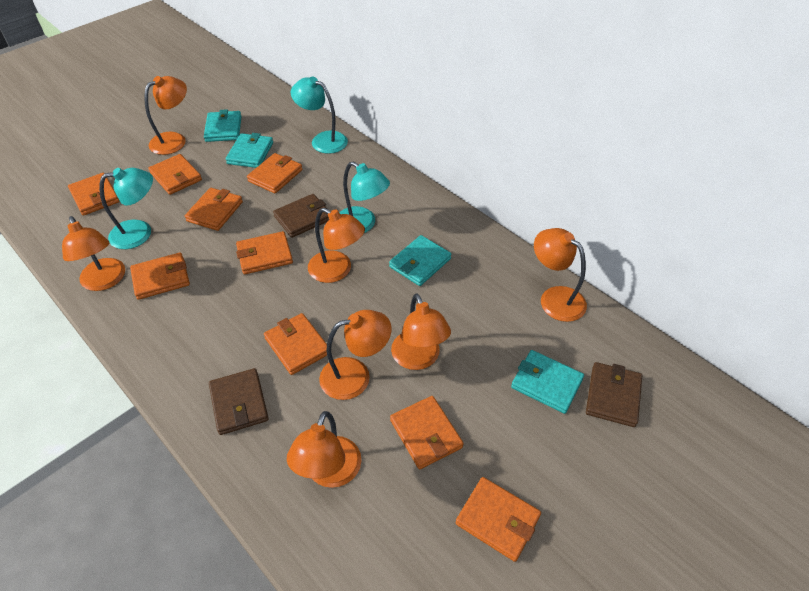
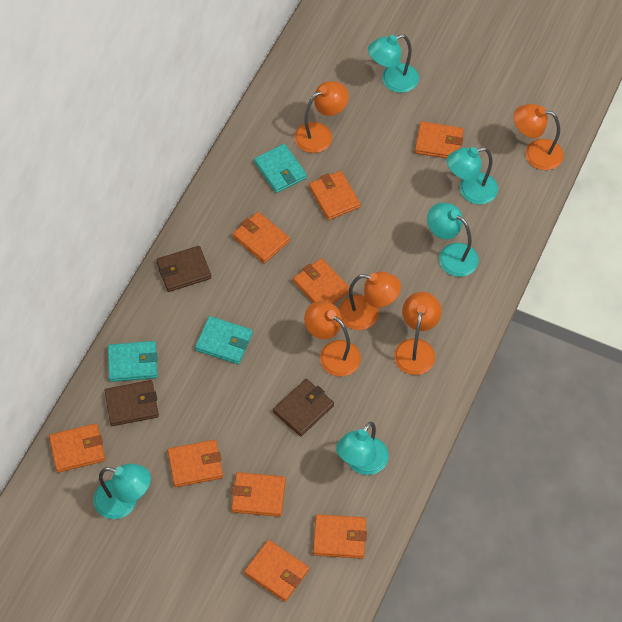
orange lamp: 7 -> 5
turquoise lamp: 3 -> 5
turquoise wallet: 4 -> 3

